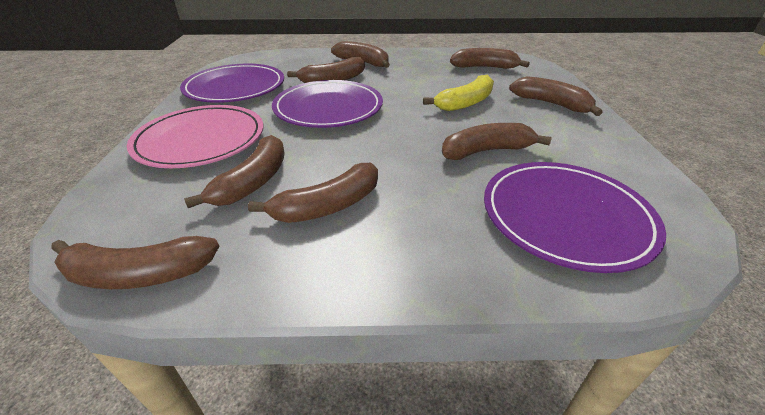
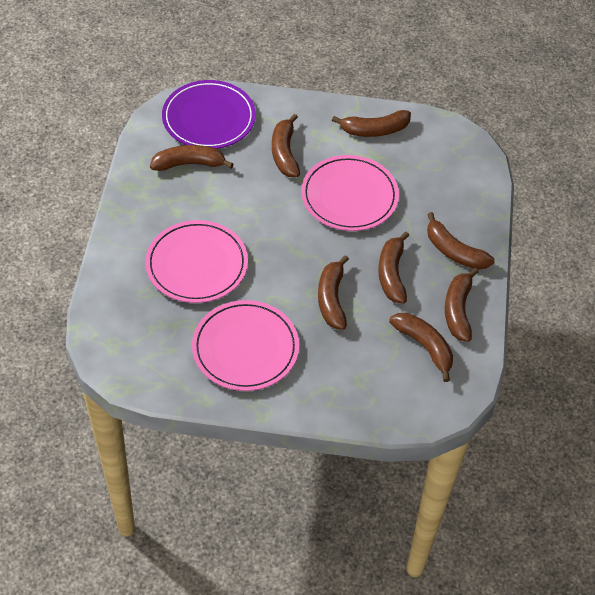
pink plate: 1 -> 3
purple plate: 3 -> 1
yellow banana: 1 -> 0

